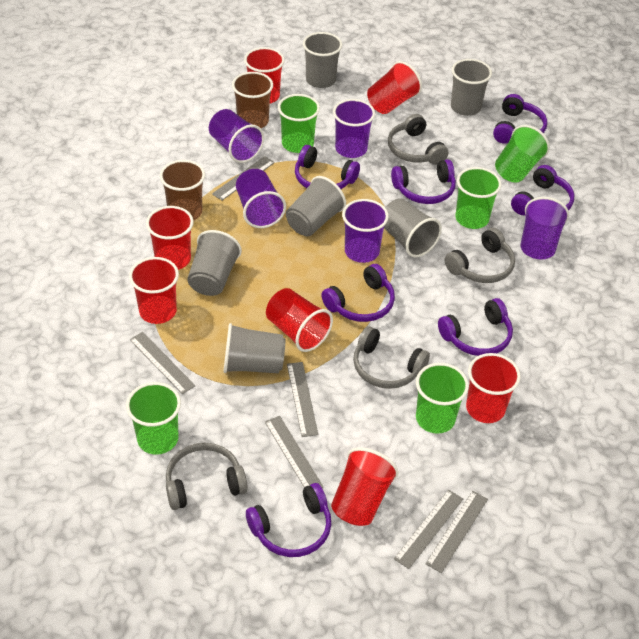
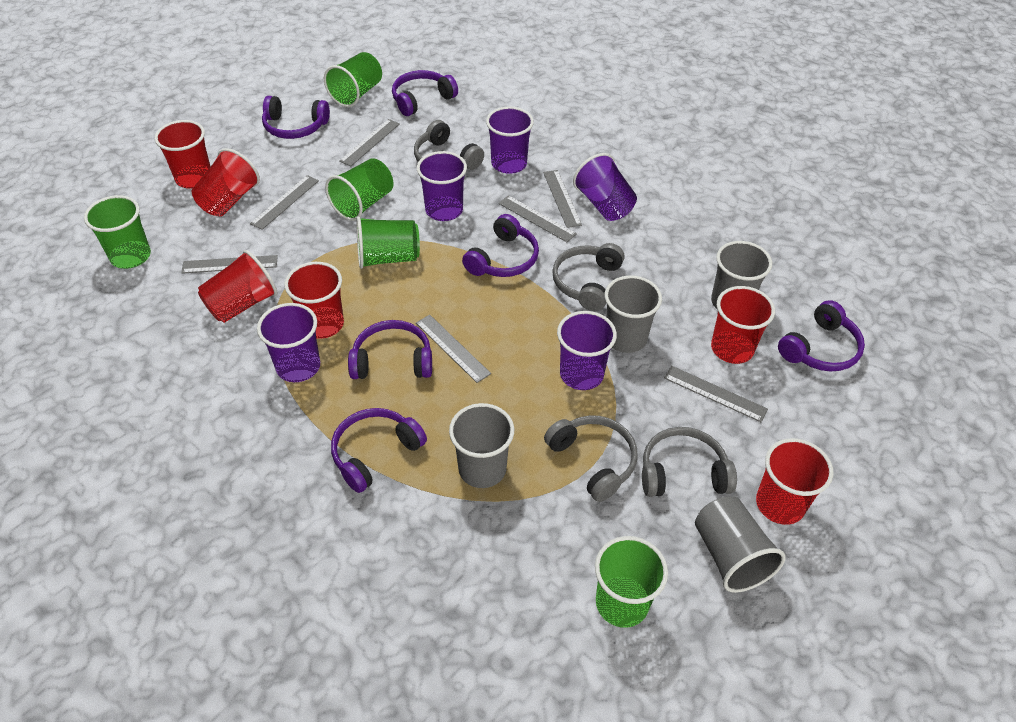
brown cup: 2 -> 0
grey cup: 6 -> 4
grey ruler: 6 -> 7
purple headphones: 7 -> 6
red cup: 7 -> 6

